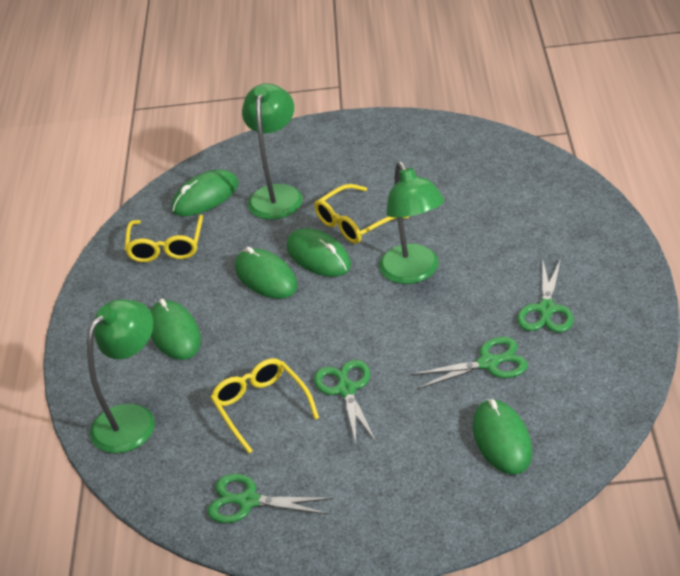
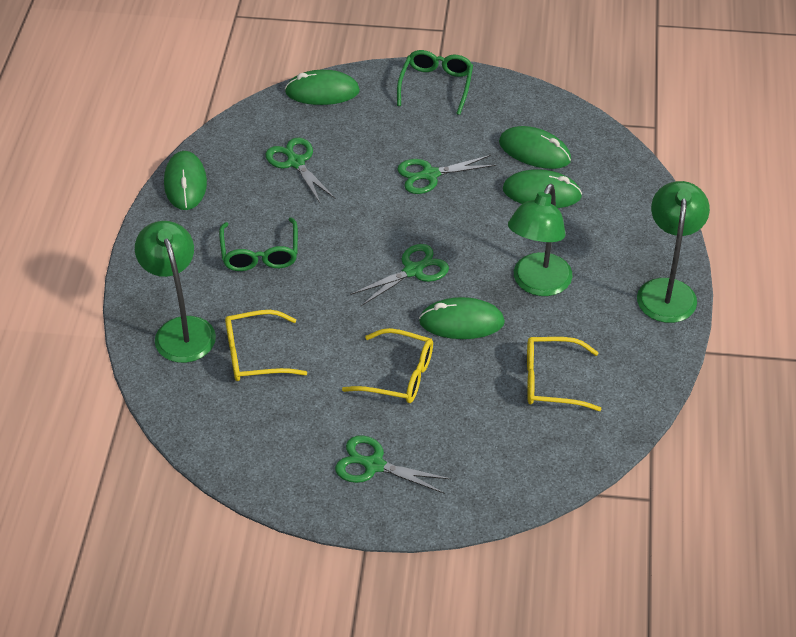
green glasses: 0 -> 2

